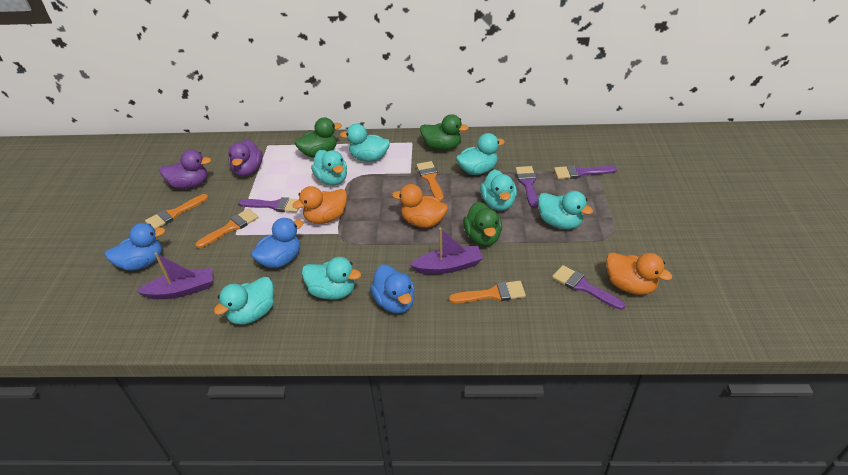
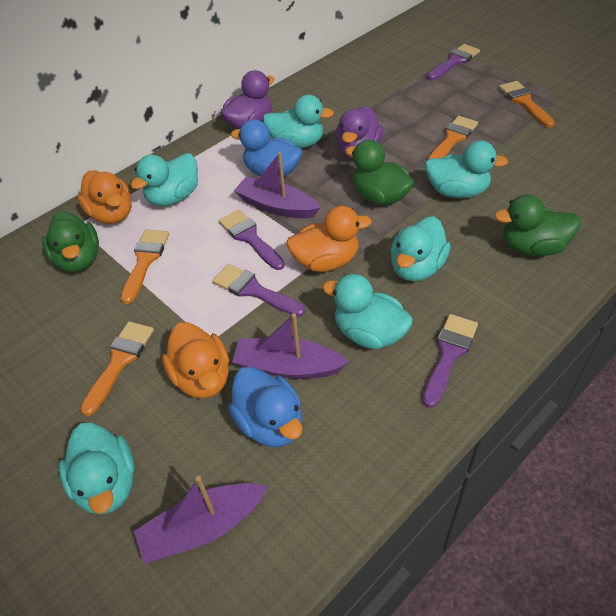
blue duck: 3 -> 2
purple boat: 2 -> 3
turquoise duck: 7 -> 6

